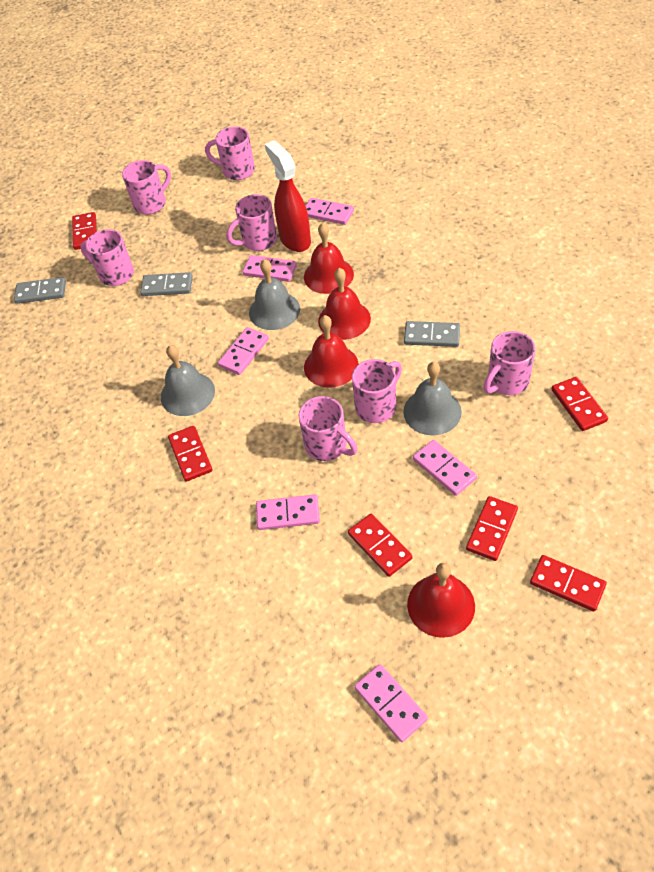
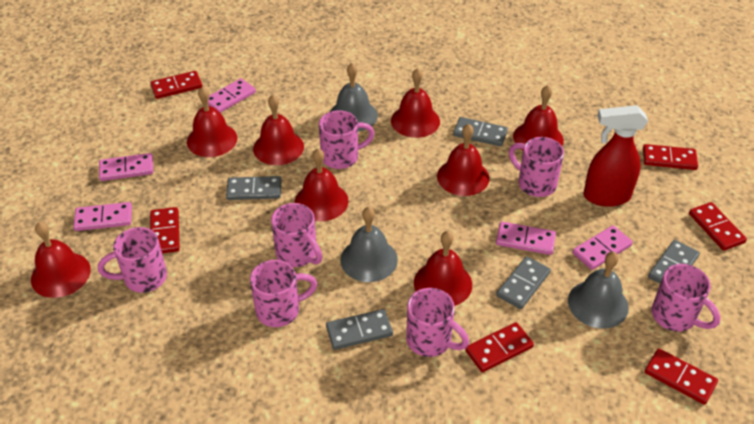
grey domino: 3 -> 5
pink domino: 6 -> 5
red bell: 4 -> 8

